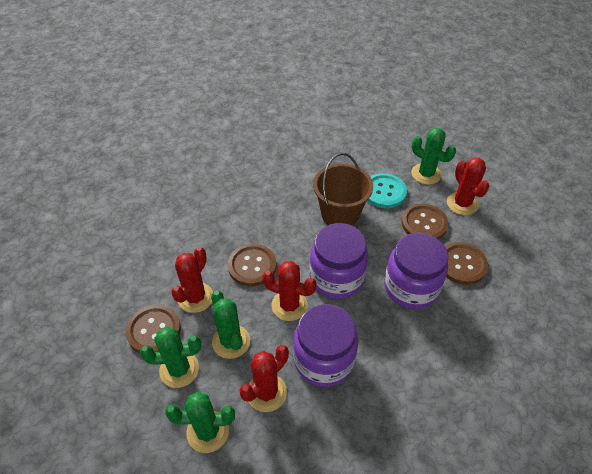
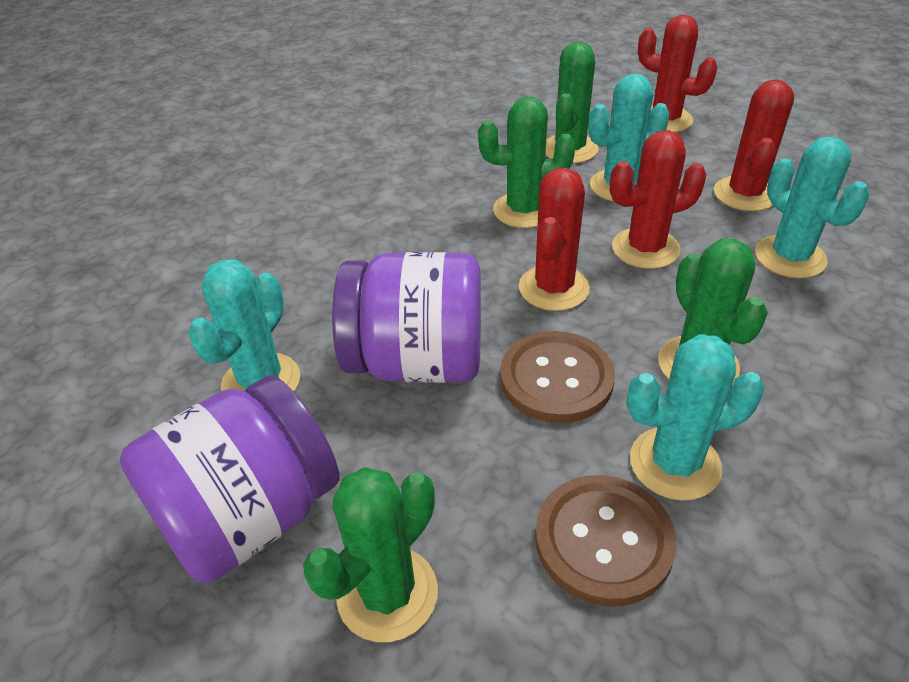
brown bucket: 1 -> 0
brown button: 4 -> 2
purple jar: 3 -> 2
turquoise button: 1 -> 0
turquoise cactus: 0 -> 4

